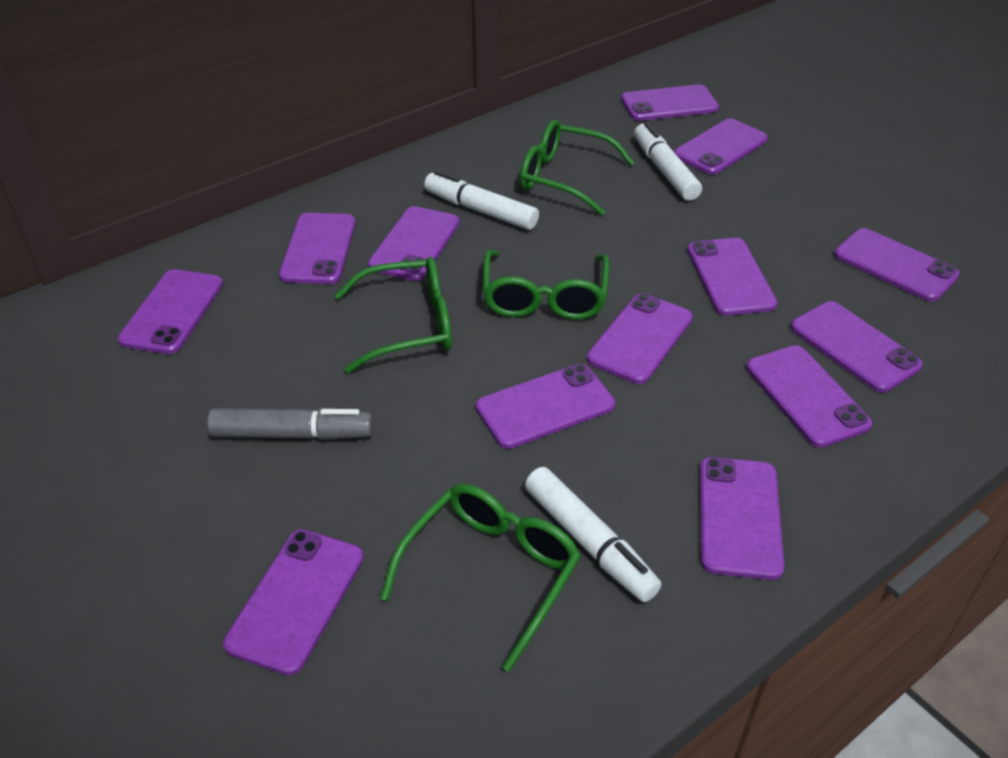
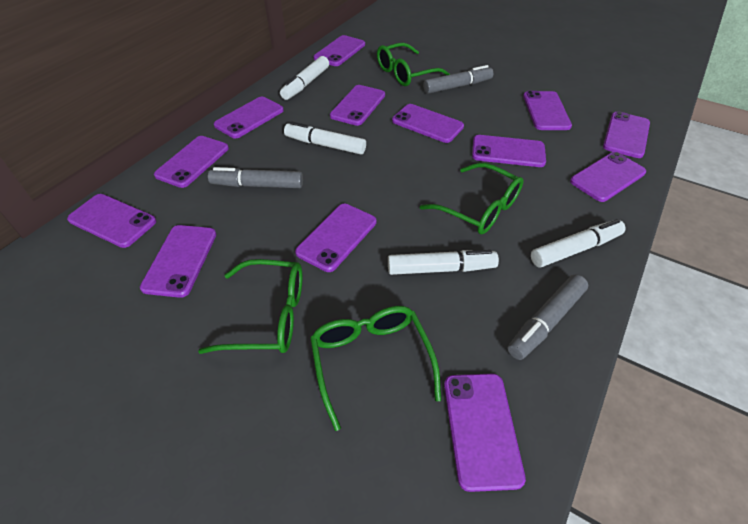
grey marker: 1 -> 3
white marker: 3 -> 4

